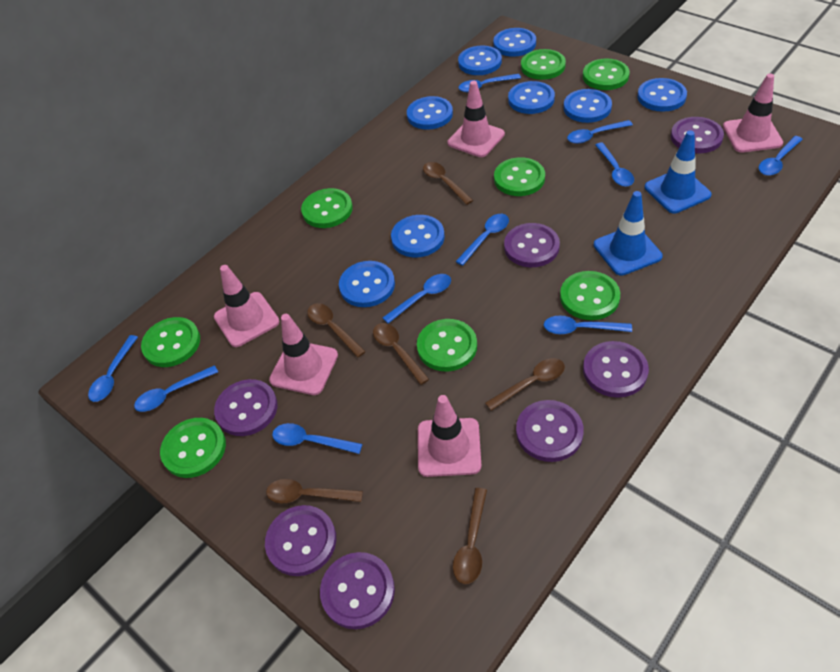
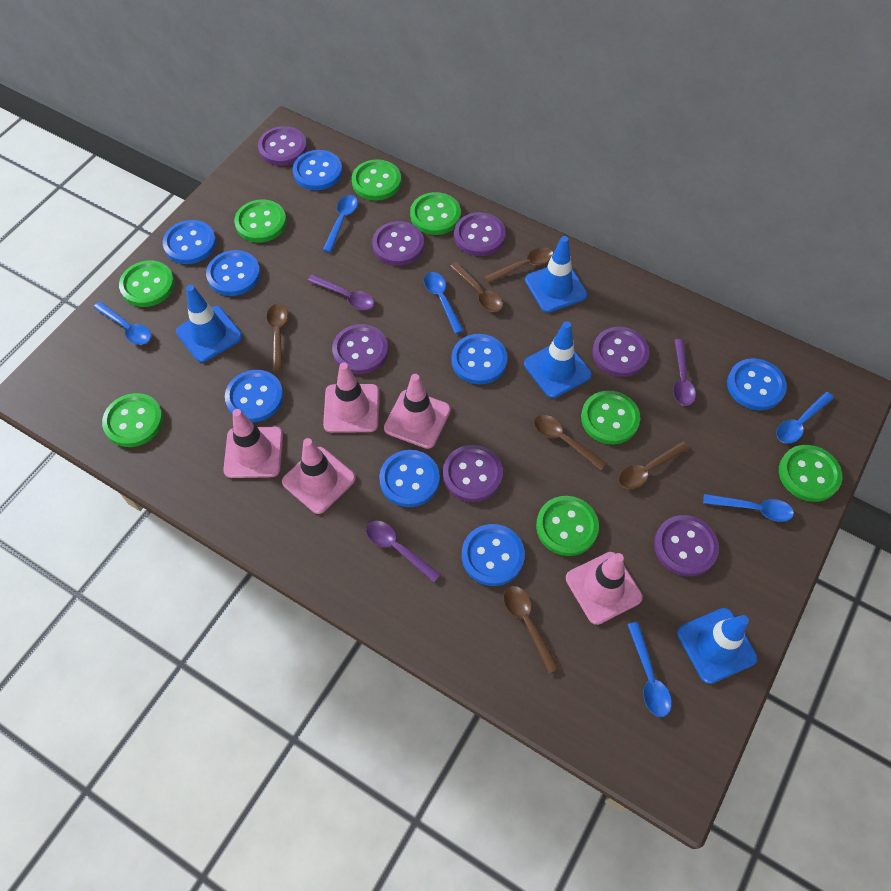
blue spoon: 10 -> 6
blue traffic cone: 2 -> 4
purple spoon: 0 -> 3

